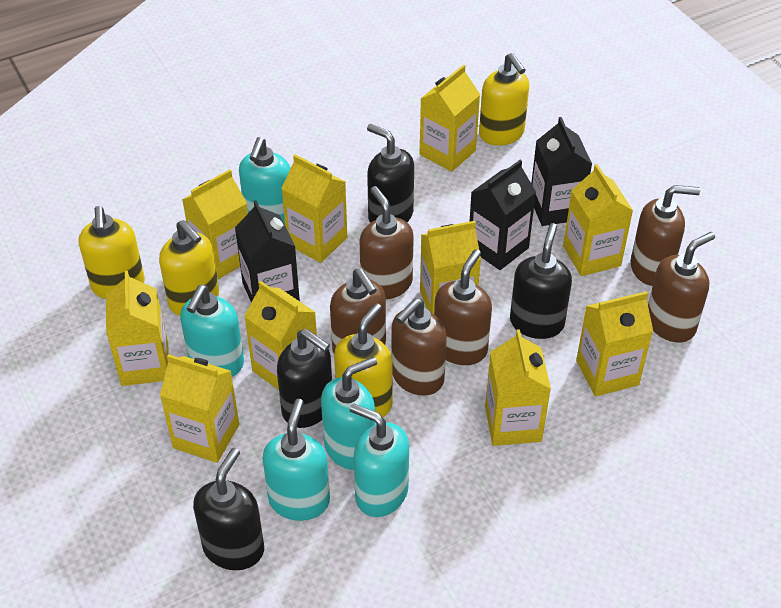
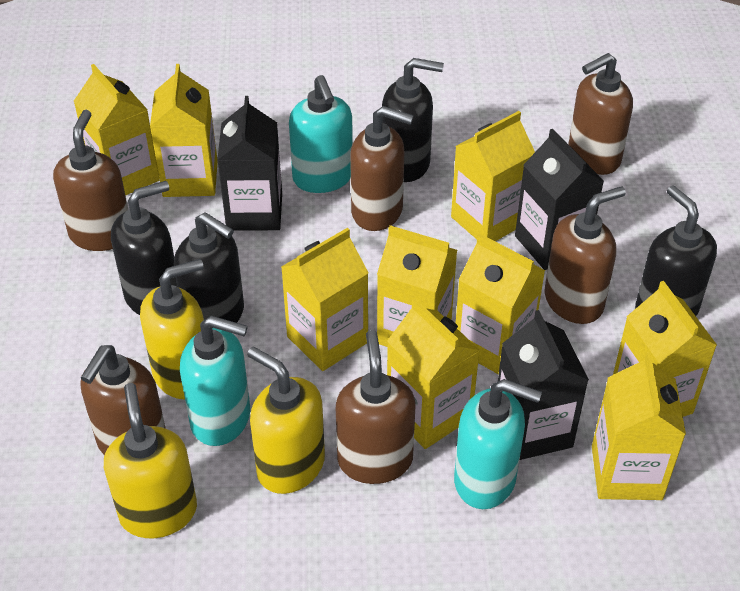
turquoise soap dispenser: 5 -> 3
yellow carton: 10 -> 9
yellow soap dispenser: 4 -> 3

